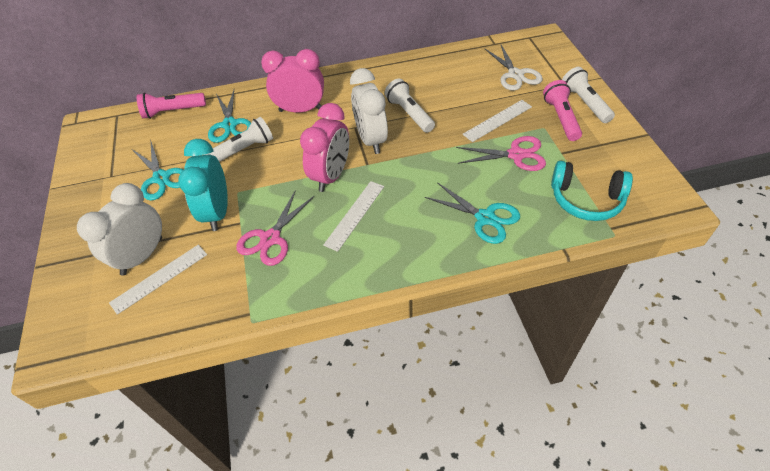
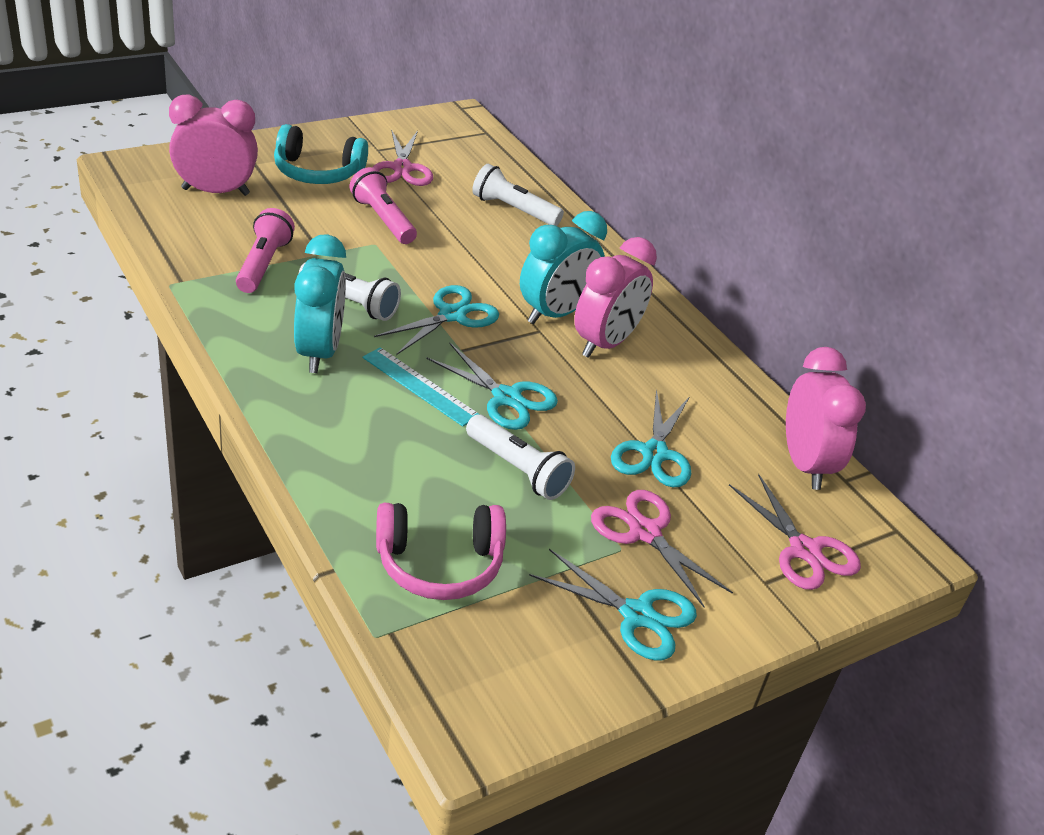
pink clock: 2 -> 3
pink headphones: 0 -> 1
pink scissors: 2 -> 3
turquoise clock: 1 -> 2
turquoise ruler: 0 -> 1
turquoise scissors: 3 -> 4
white clock: 2 -> 0
white ruler: 3 -> 0
white scissors: 1 -> 0

